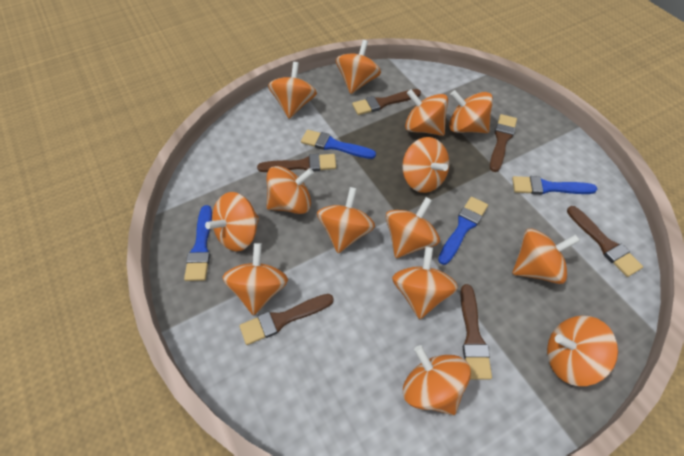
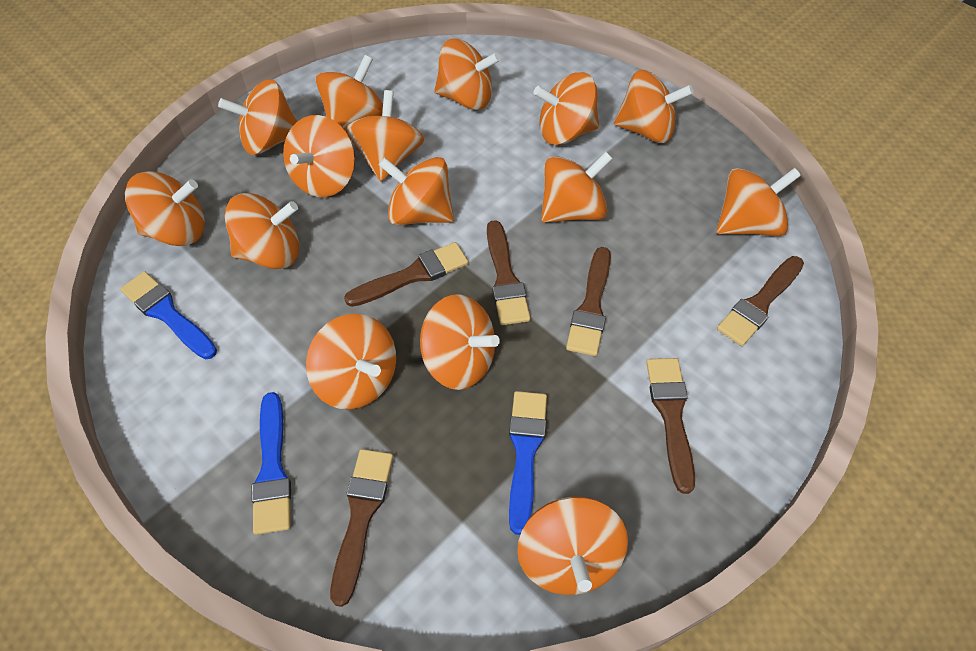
blue brush: 4 -> 3
orange spinning top: 14 -> 15

